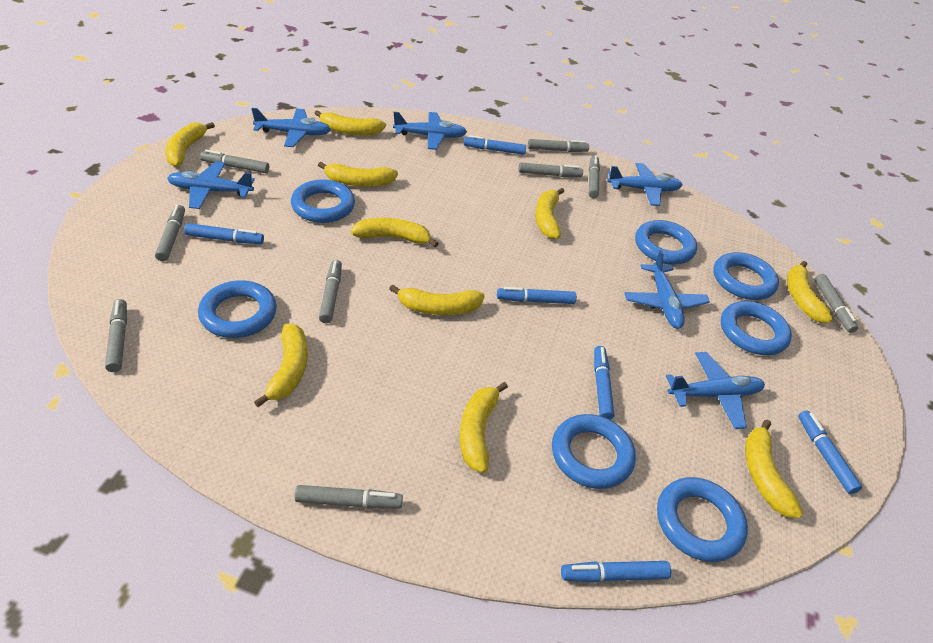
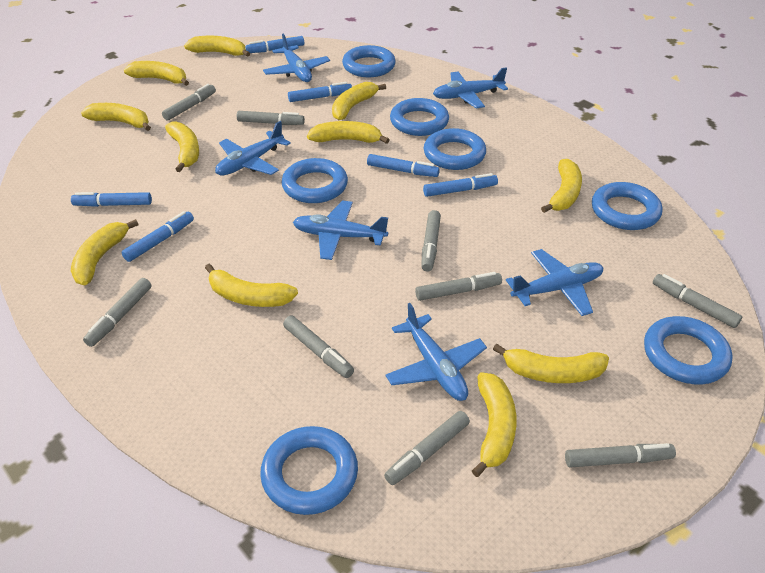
yellow banana: 10 -> 11

